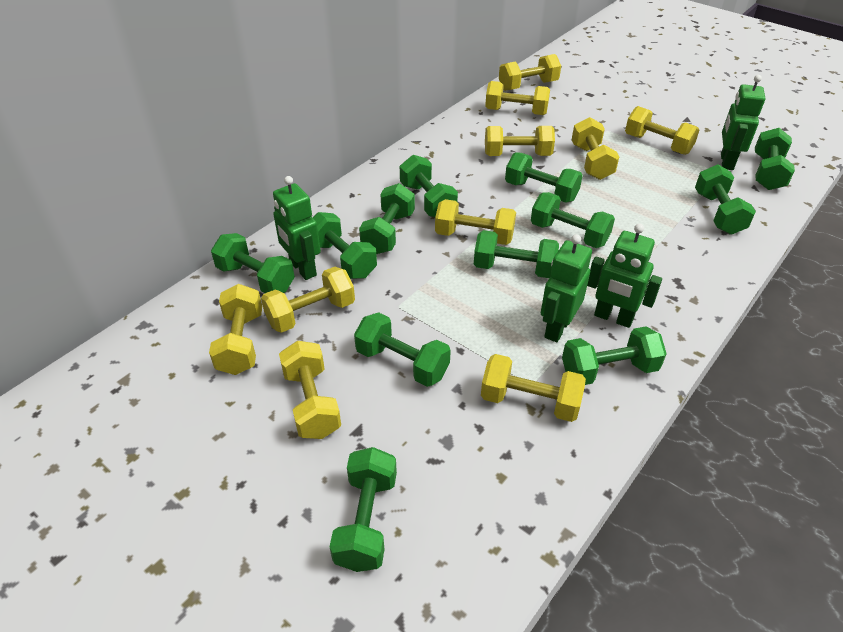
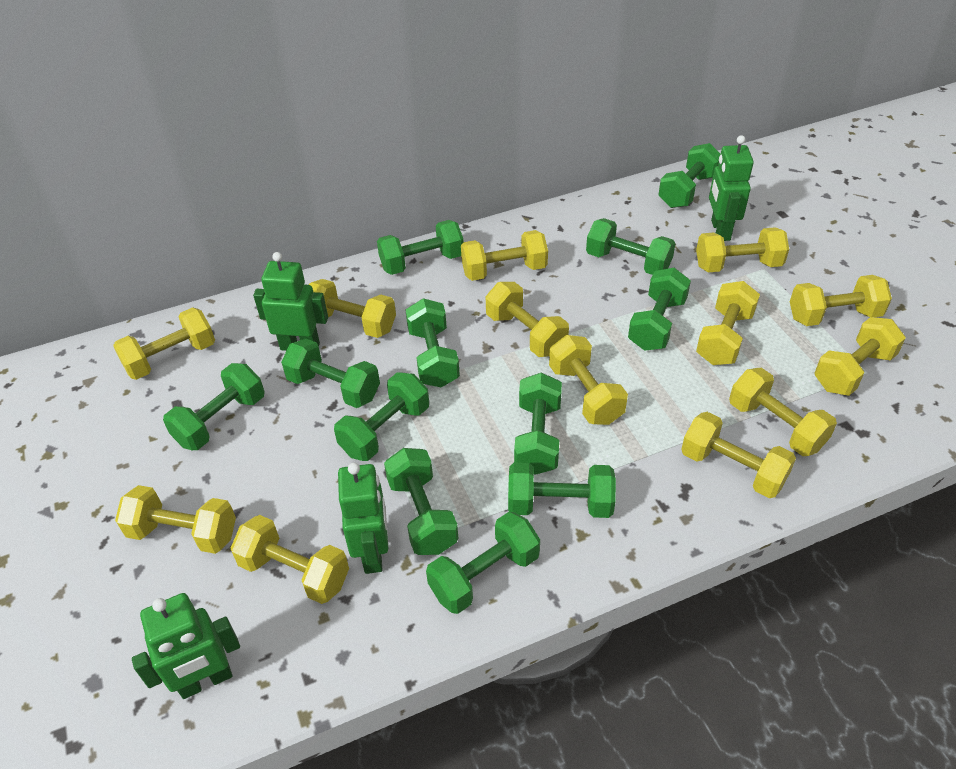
yellow dumbbell: 10 -> 13

